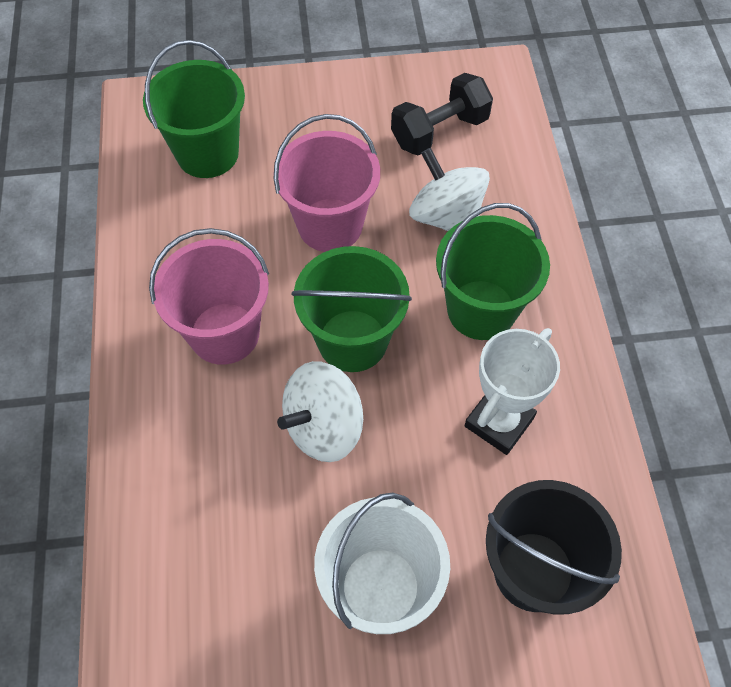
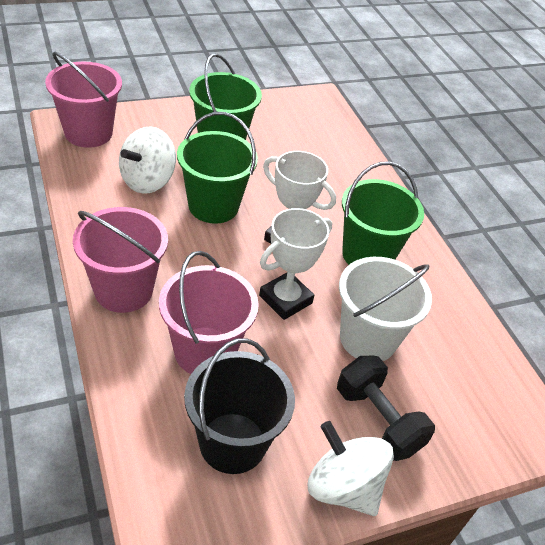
pink bucket: 2 -> 3
white trophy: 1 -> 2

